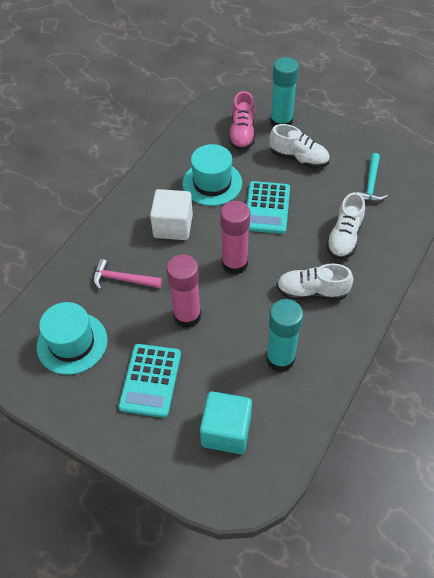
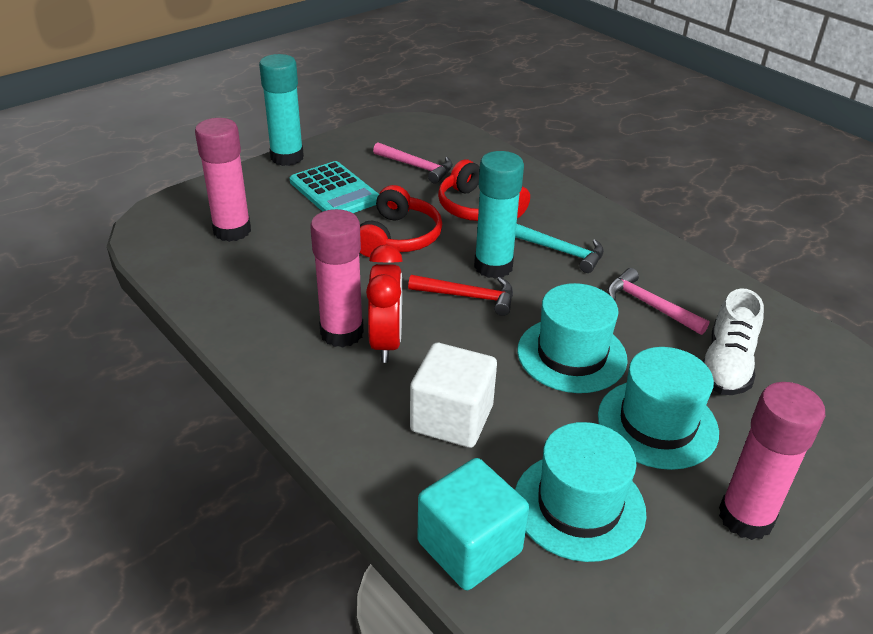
pink glue stick: 2 -> 3
pink hammer: 1 -> 2
pink shoe: 1 -> 0
red clock: 0 -> 1
red hammer: 0 -> 1
red headphones: 0 -> 2
turquoise calculator: 2 -> 1
turquoise hat: 2 -> 3
white shoe: 3 -> 1

